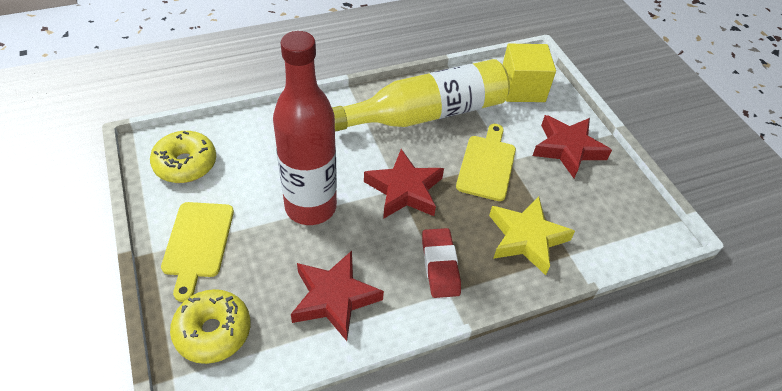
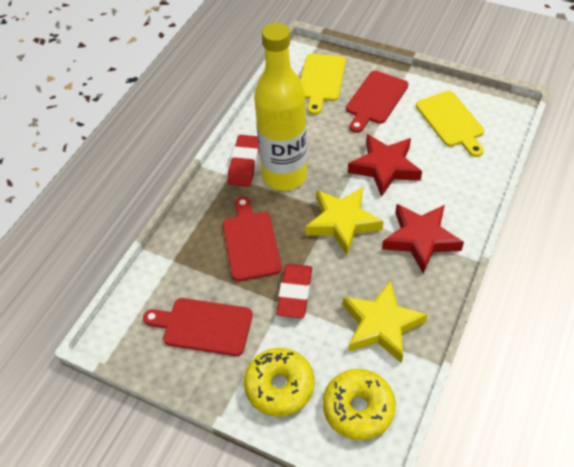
red bottle: 1 -> 0
red cutting board: 0 -> 3
red eraser: 1 -> 2
red star: 3 -> 2
yellow cube: 1 -> 0
yellow star: 1 -> 2

